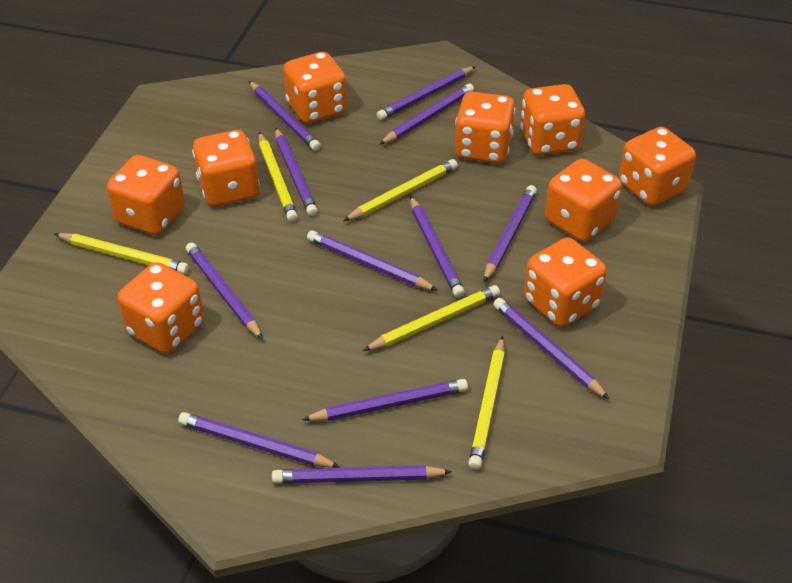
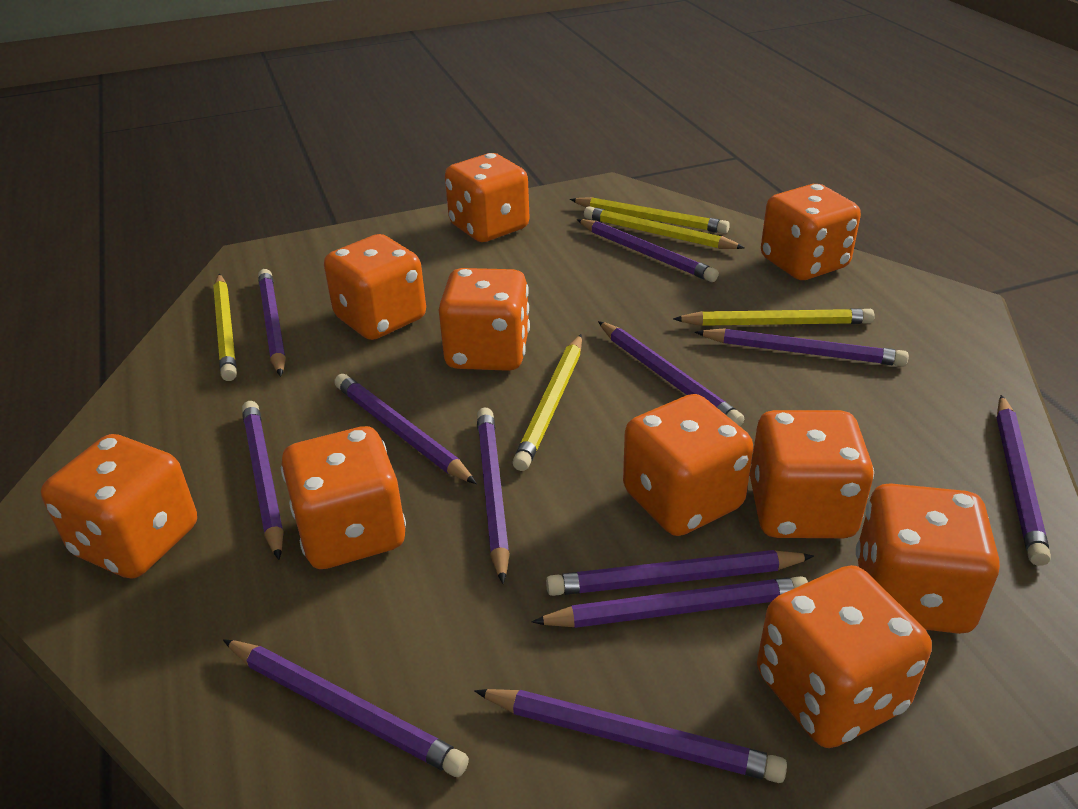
orange dice: 9 -> 10

